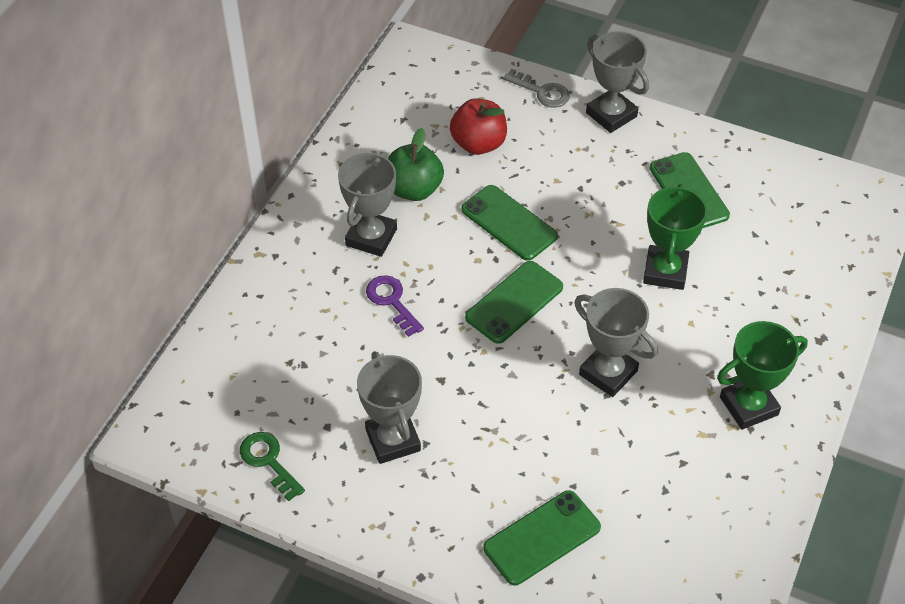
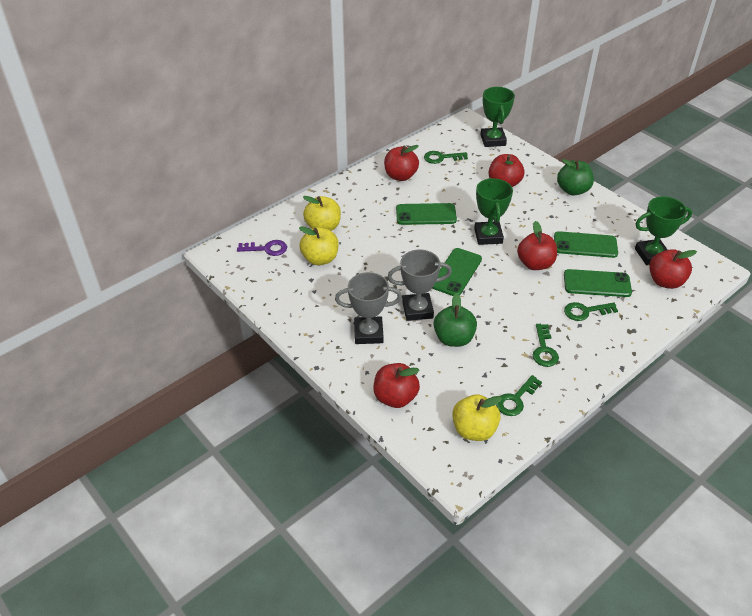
green apple: 1 -> 2
green key: 1 -> 4
green trophy: 2 -> 3
grey key: 1 -> 0
grey trophy: 4 -> 2
red apple: 1 -> 5
yellow apple: 0 -> 3

